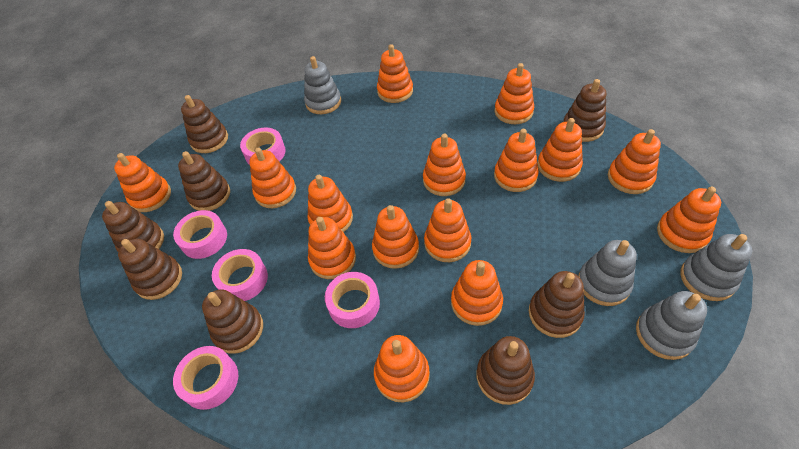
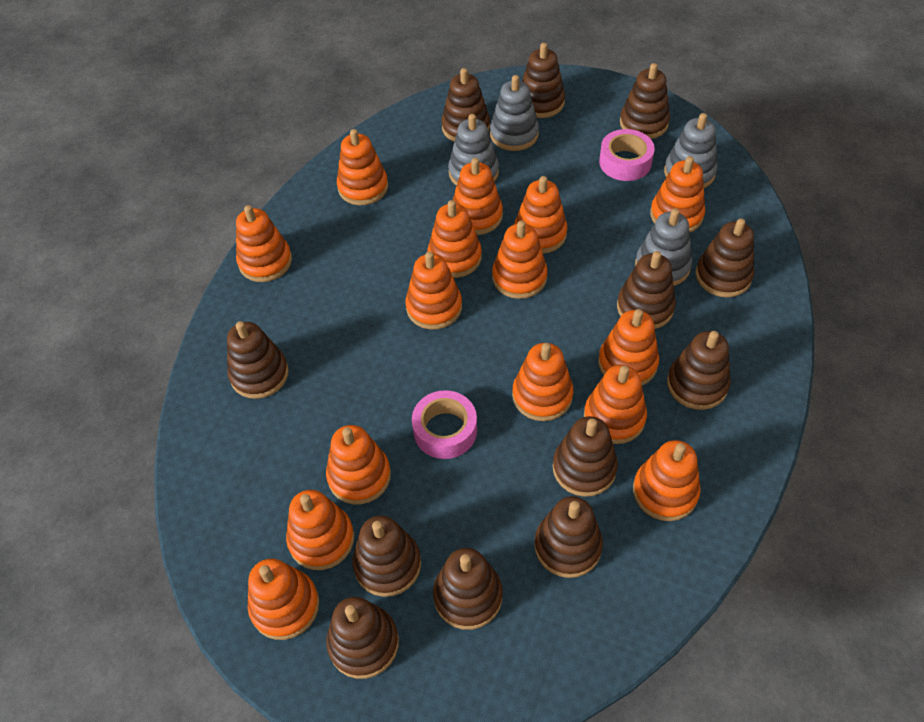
brown stacking toy: 8 -> 12
pink tape: 5 -> 2

